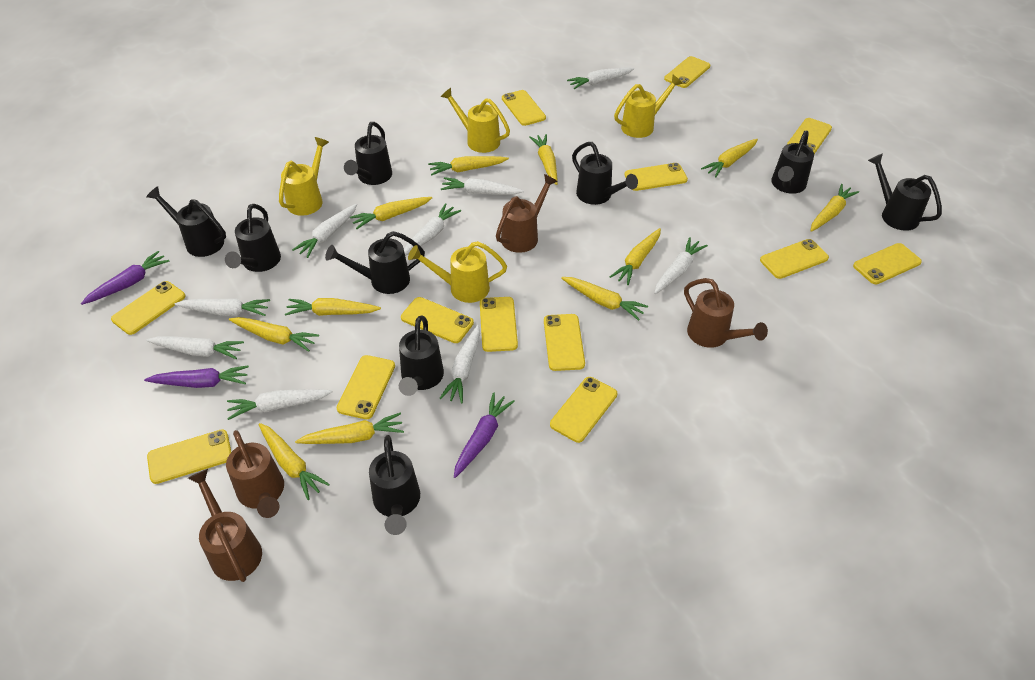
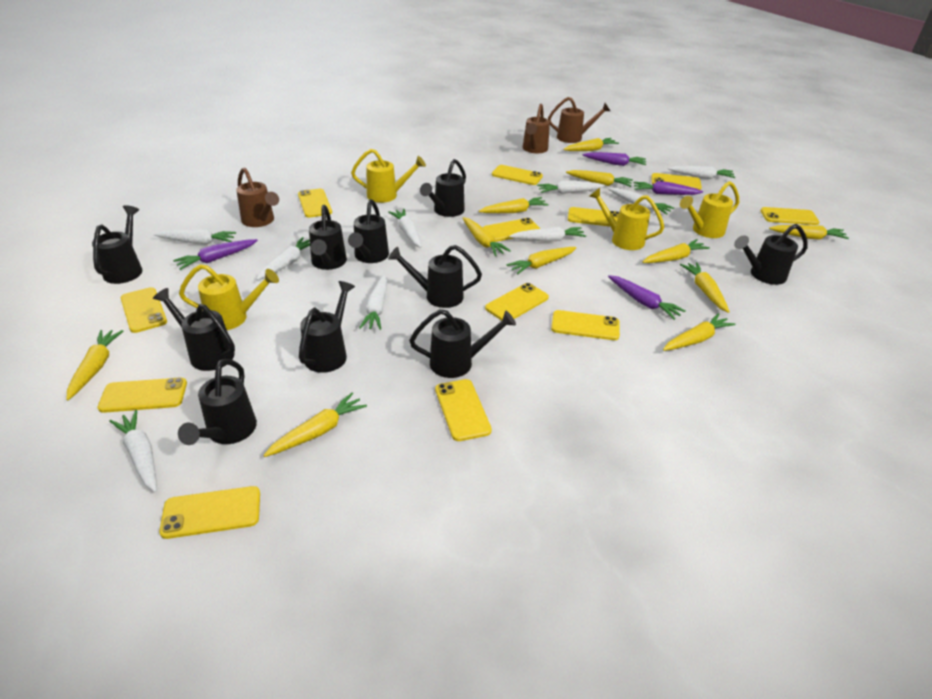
black watering can: 9 -> 10
brown watering can: 4 -> 3
purple carrot: 3 -> 4
yellow phone: 13 -> 12

